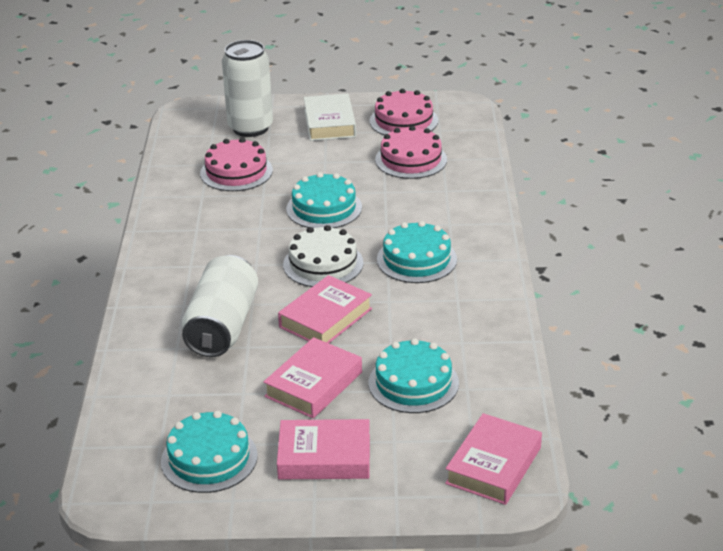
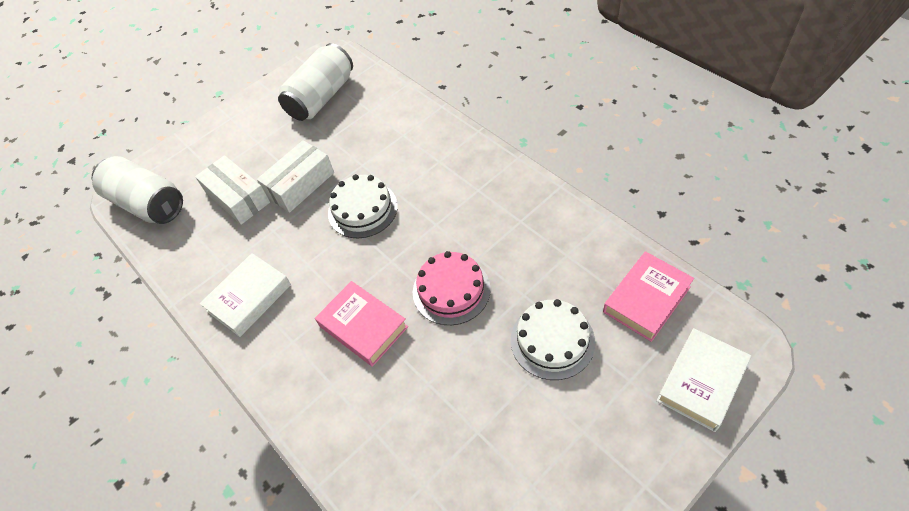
pink book: 4 -> 2
pink cake: 3 -> 1
turquoise cake: 4 -> 0
white book: 1 -> 2
white box: 0 -> 2
white cake: 1 -> 2

